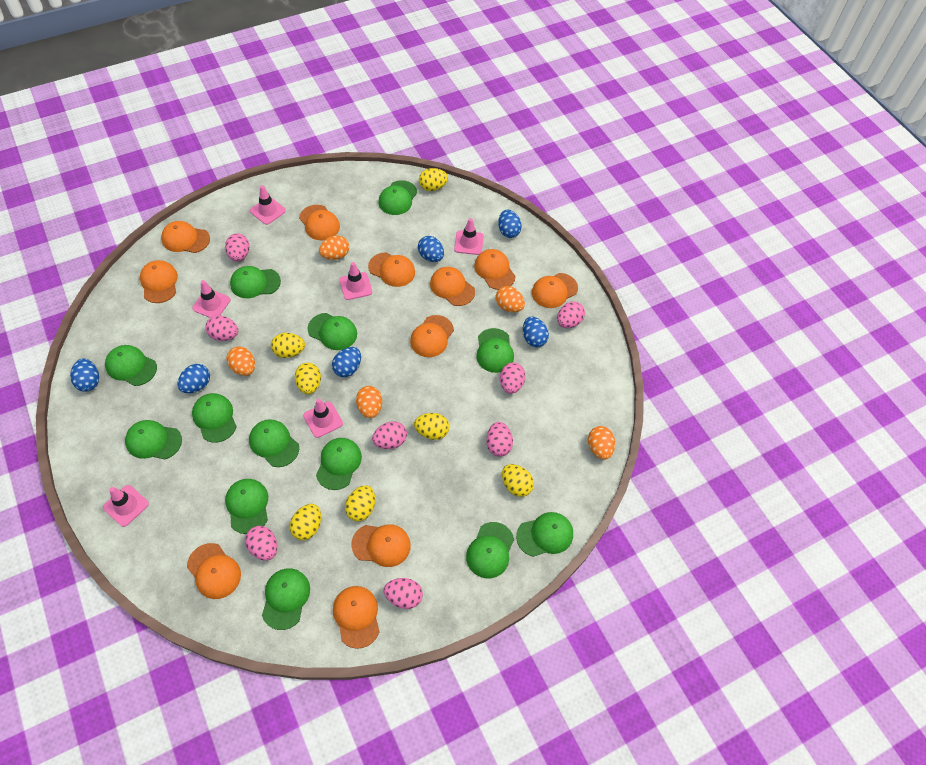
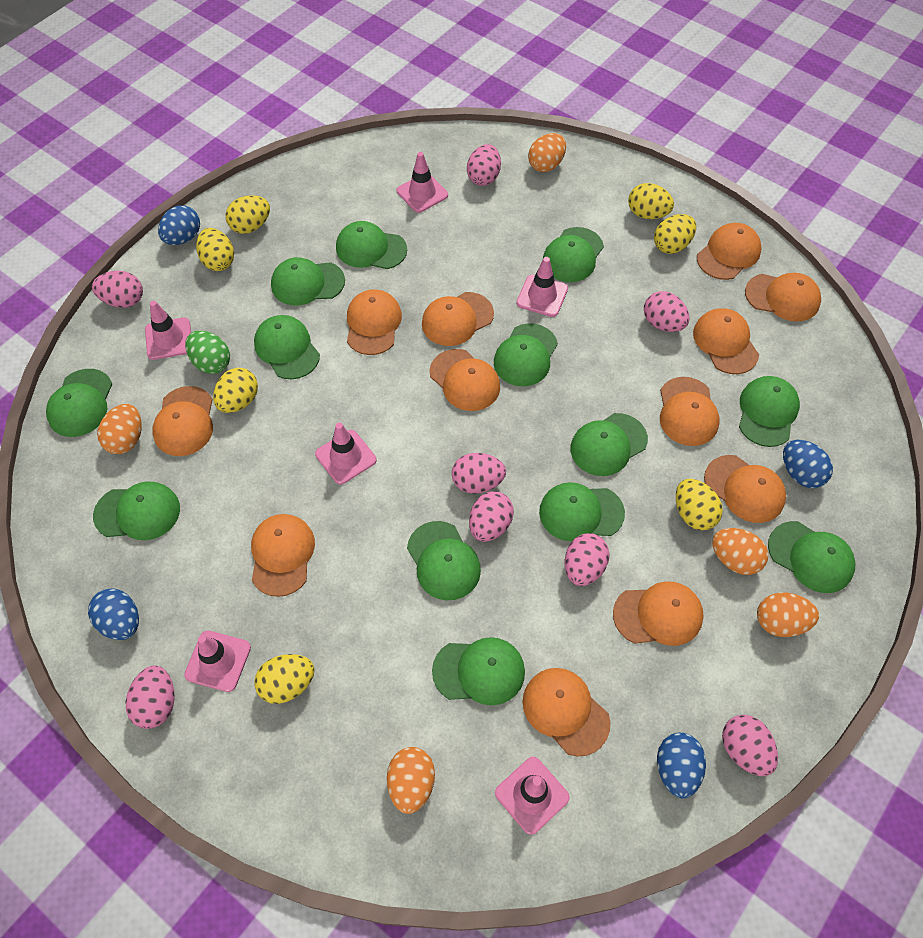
blue egg: 6 -> 4
green egg: 0 -> 1
orange cap: 11 -> 12

